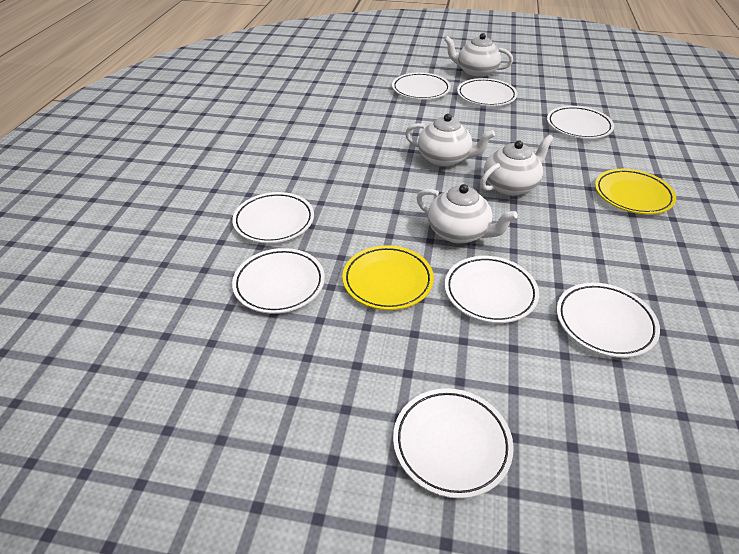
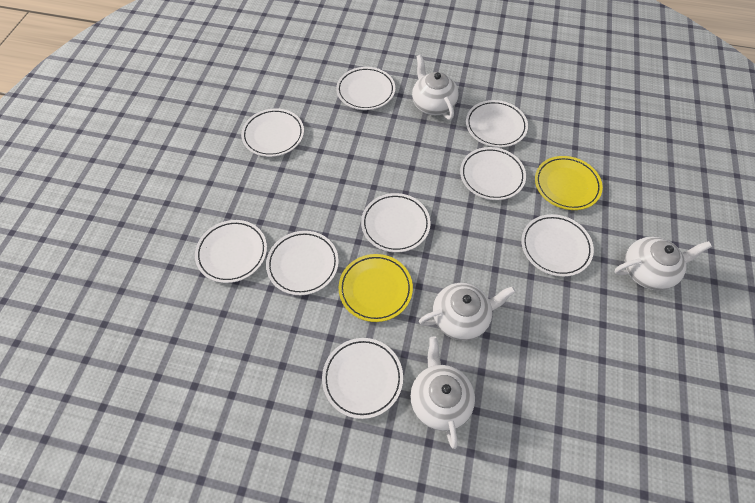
white plate: 8 -> 9

